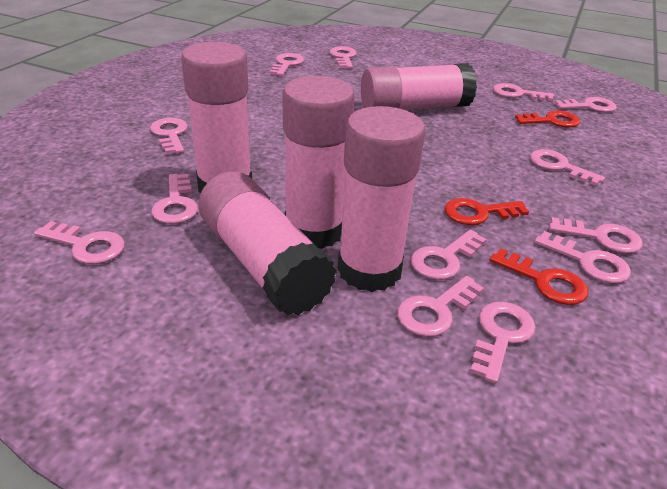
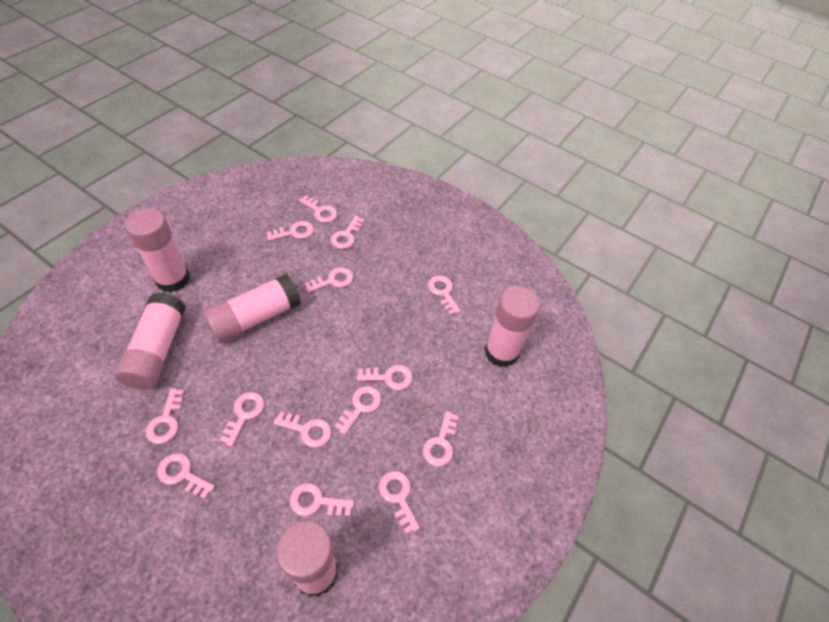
pink key: 13 -> 14
red key: 3 -> 0

